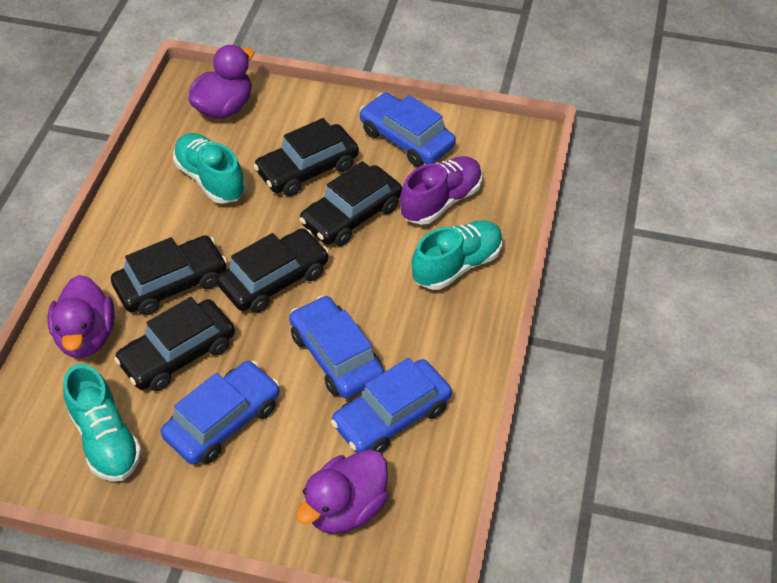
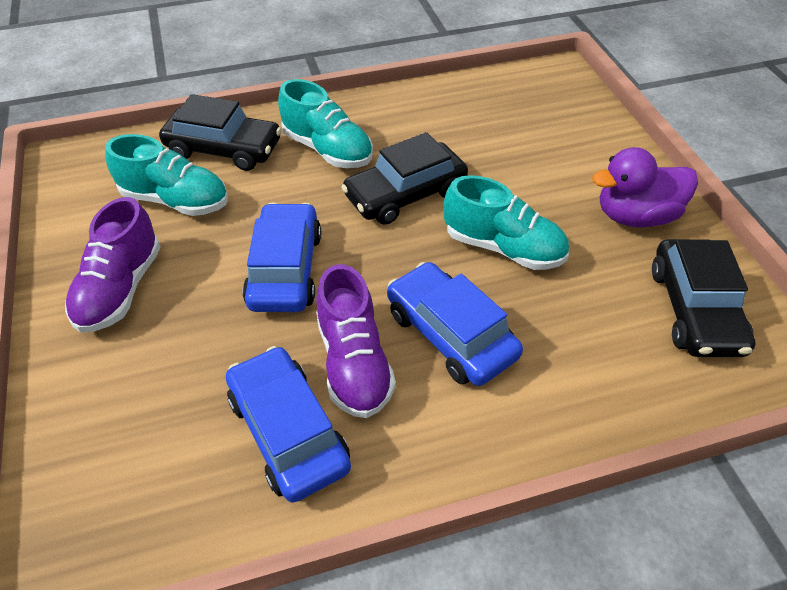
black car: 5 -> 3
blue car: 4 -> 3
purple duck: 3 -> 1
purple shoe: 1 -> 2

